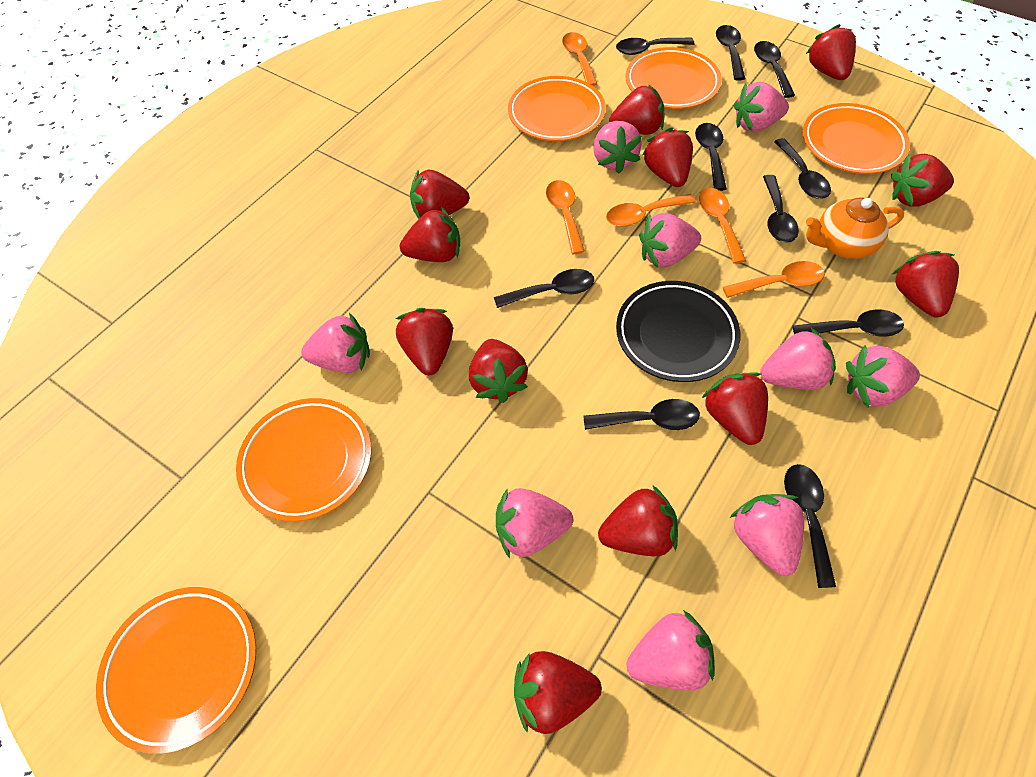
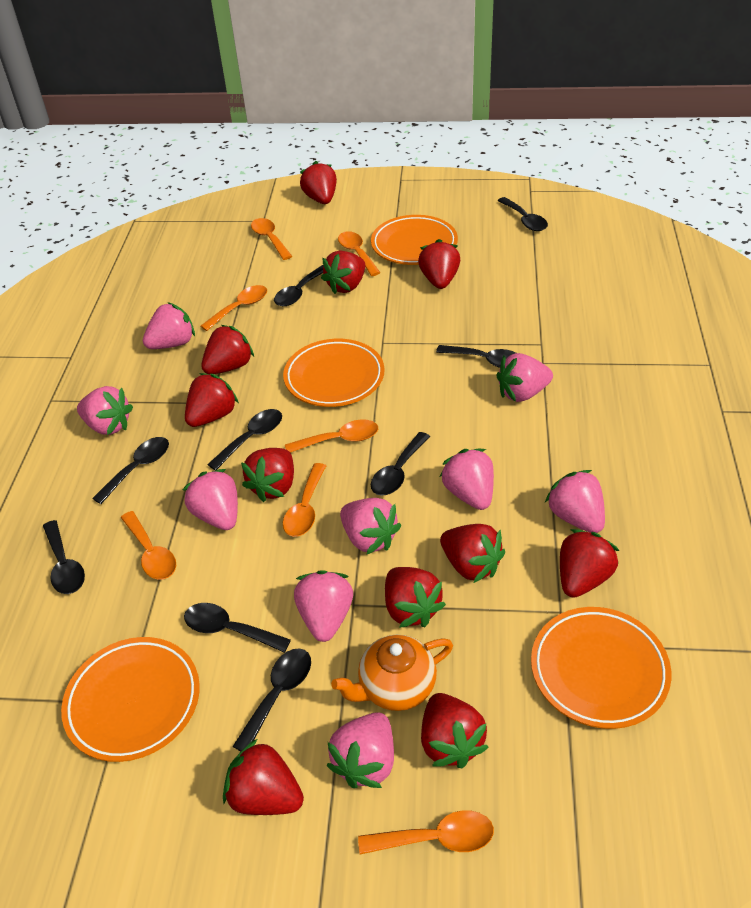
black plate: 1 -> 0
black spoon: 10 -> 9
orange plate: 5 -> 4
orange spoon: 5 -> 7
red strawberry: 12 -> 11

